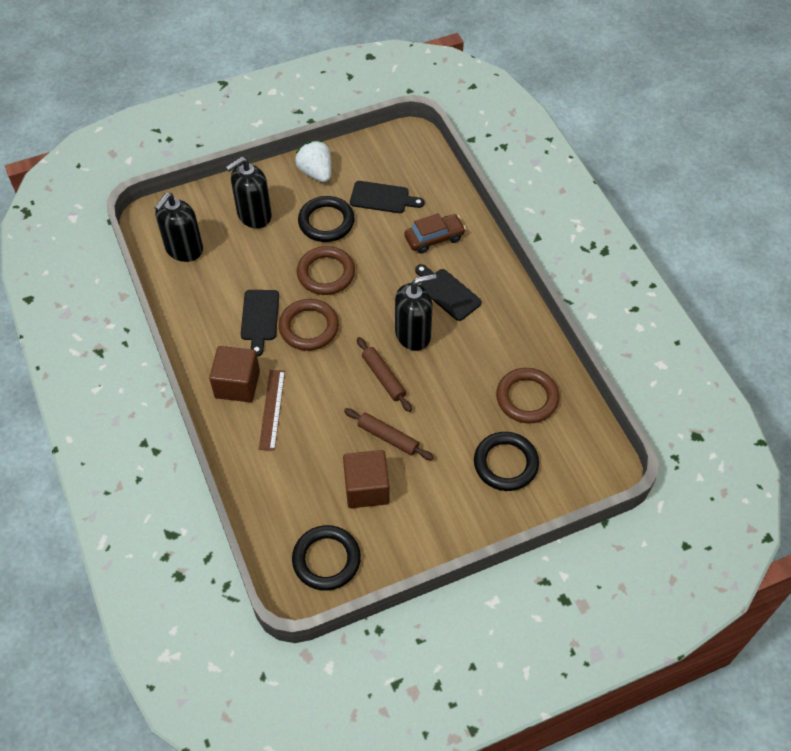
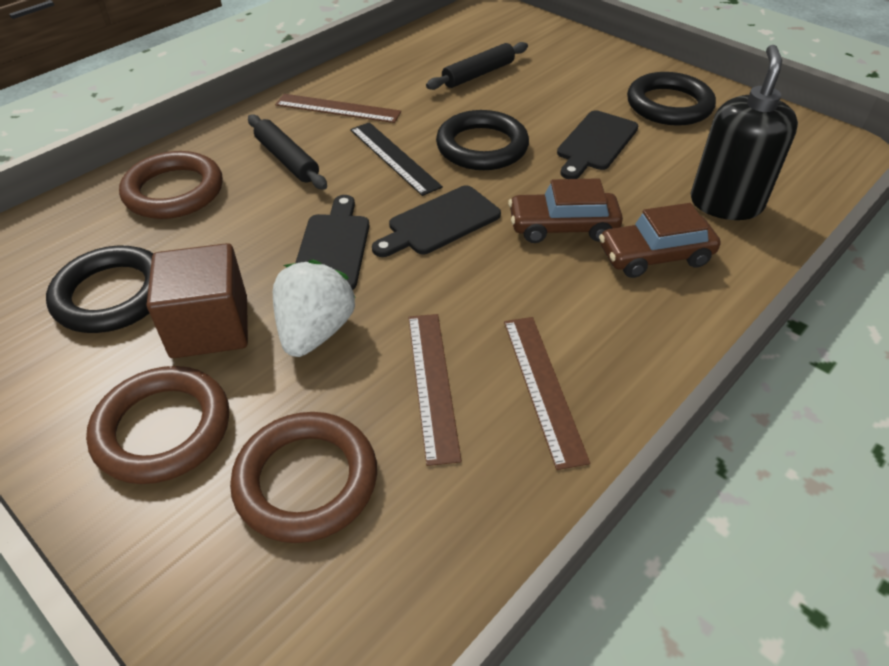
black rolling pin: 0 -> 2
black ruler: 0 -> 1
black soap dispenser: 3 -> 1
brown car: 1 -> 2
brown cube: 2 -> 1
brown rolling pin: 2 -> 0
brown ruler: 1 -> 3

